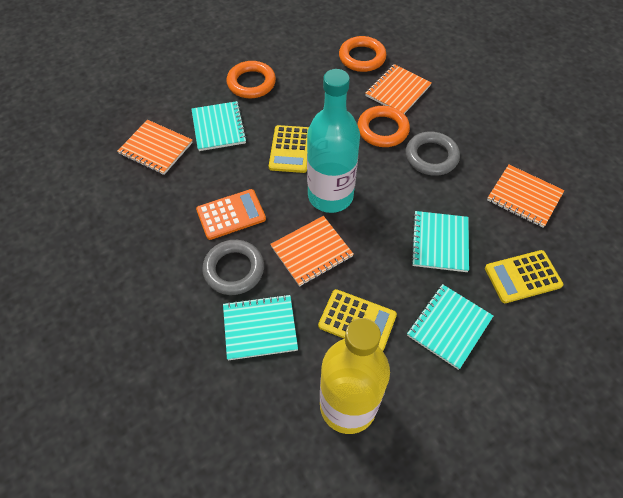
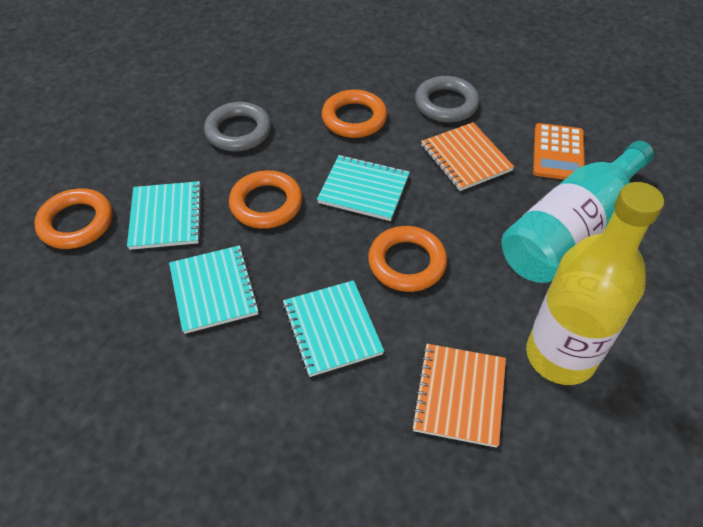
orange notebook: 4 -> 2
orange ring: 3 -> 4
yellow calculator: 3 -> 0

